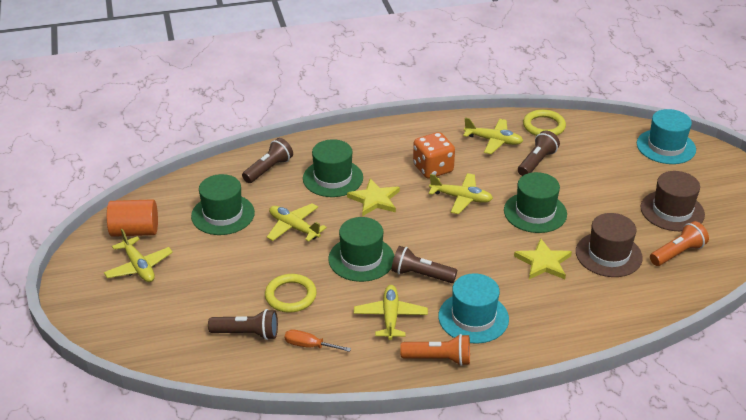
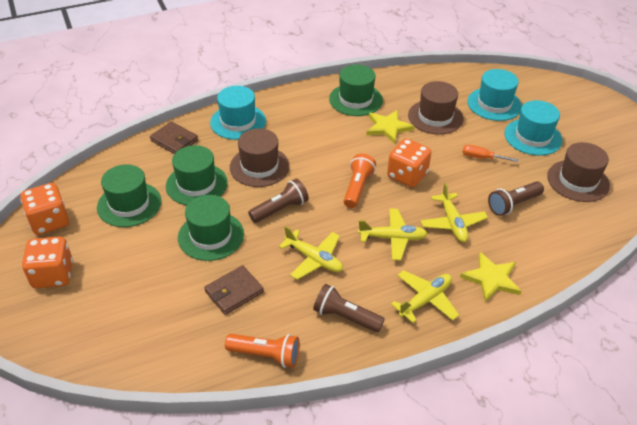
brown flashlight: 4 -> 3
brown hat: 2 -> 3
brown wallet: 0 -> 2
orange cylinder: 1 -> 0
orange dice: 1 -> 3
turquoise hat: 2 -> 3
yellow plane: 5 -> 4
yellow ring: 2 -> 0

